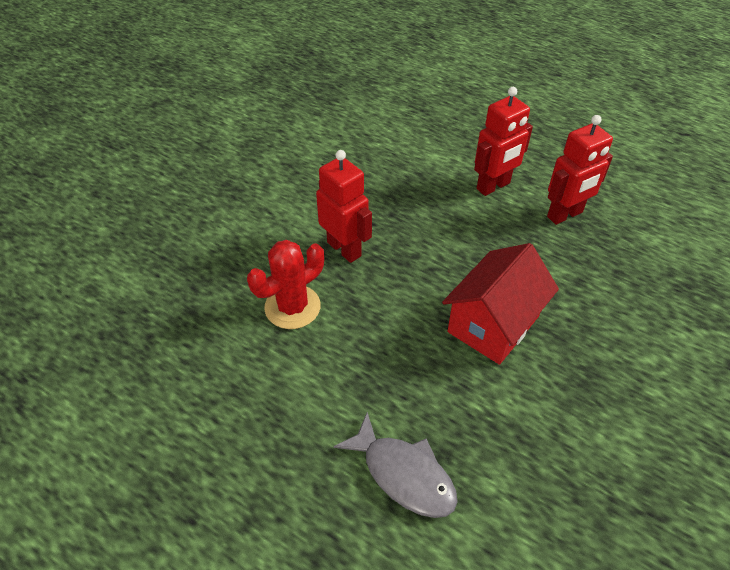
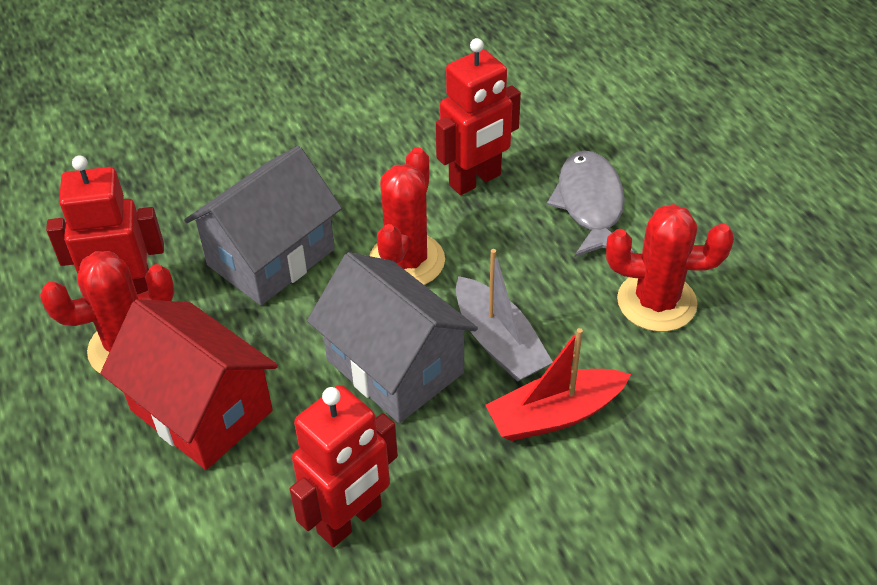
grey boat: 0 -> 1
grey house: 0 -> 2
red boat: 0 -> 1
red cactus: 1 -> 3

